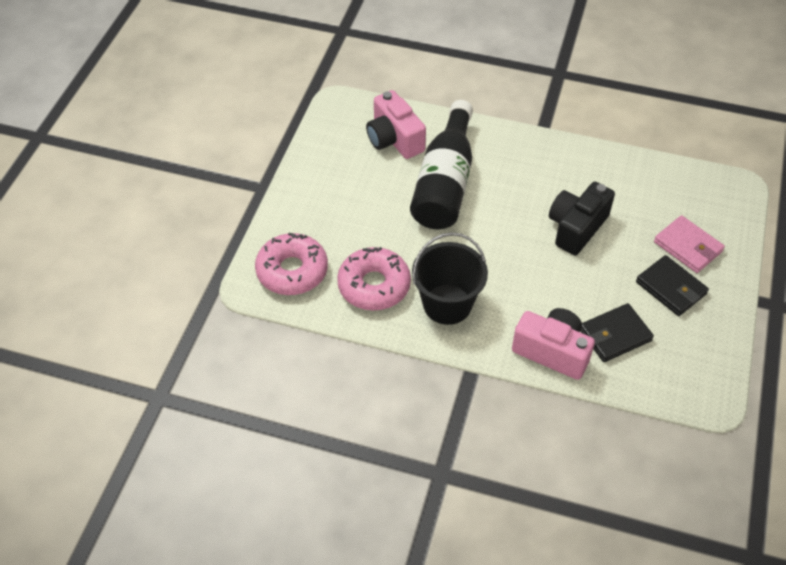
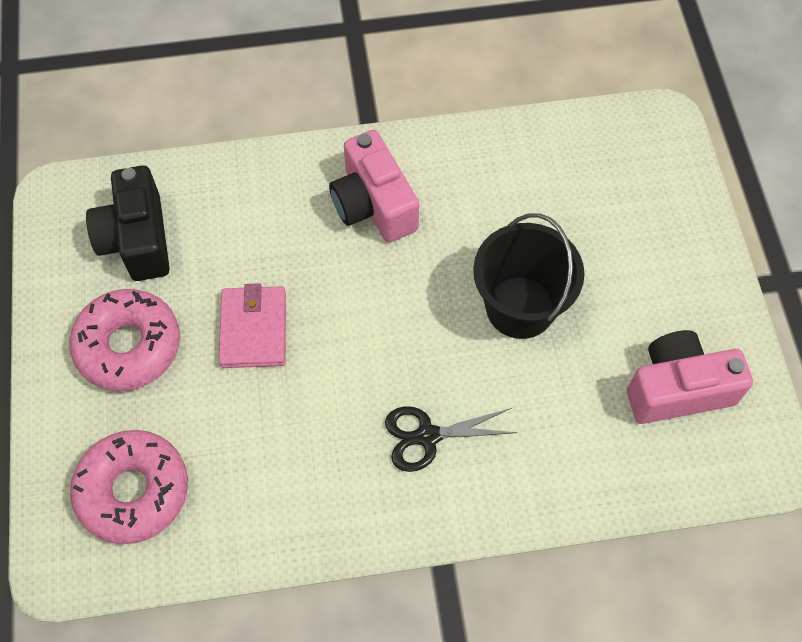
black bottle: 1 -> 0
black scissors: 0 -> 1
black wallet: 2 -> 0

